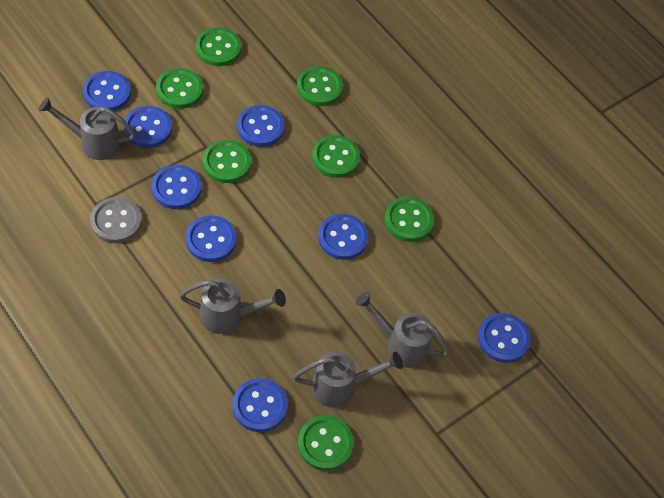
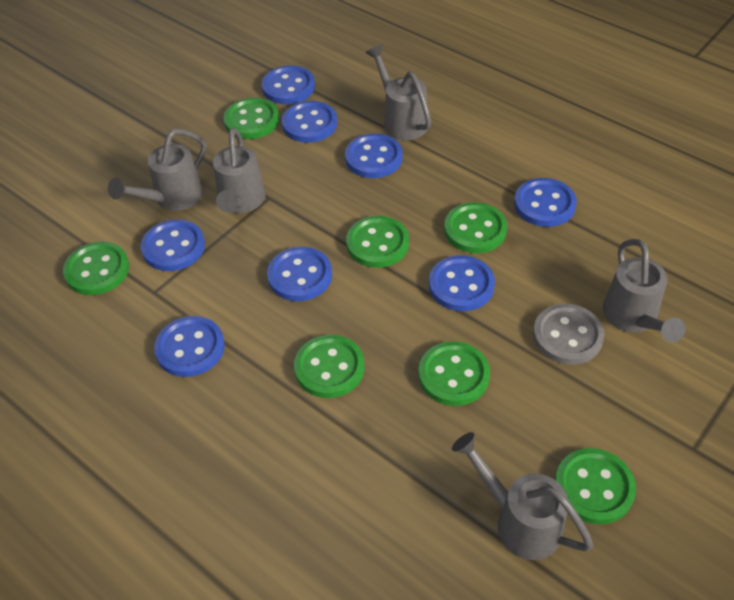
grey watering can: 4 -> 5

